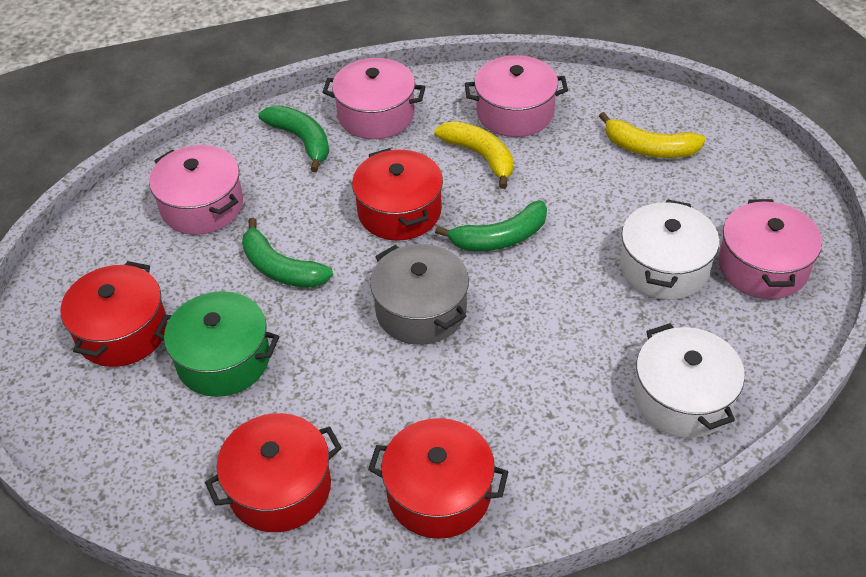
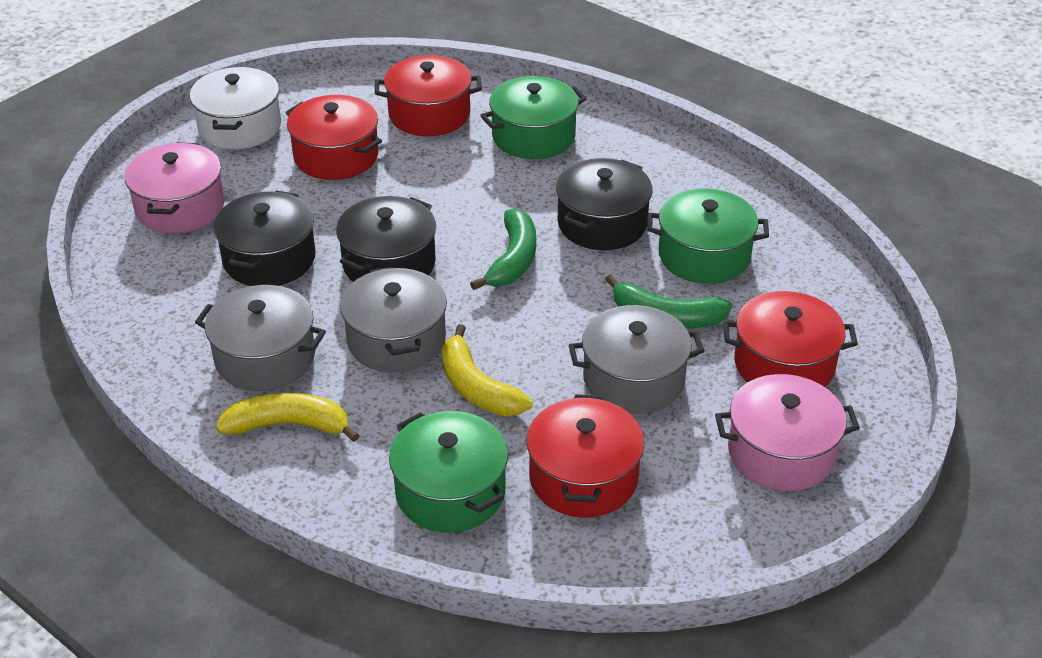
black pot: 0 -> 3
green banana: 3 -> 2
green pot: 1 -> 3
grey pot: 1 -> 3
pink pot: 4 -> 2
white pot: 2 -> 1

